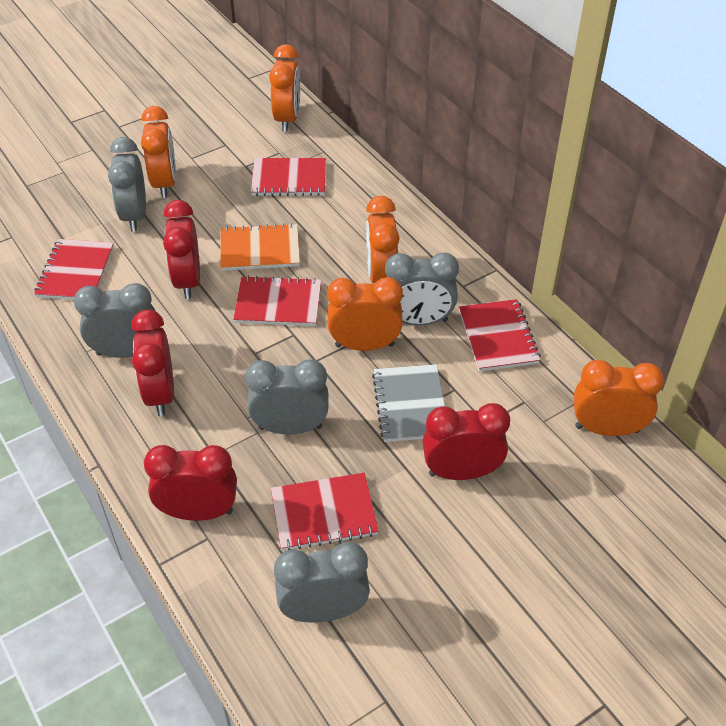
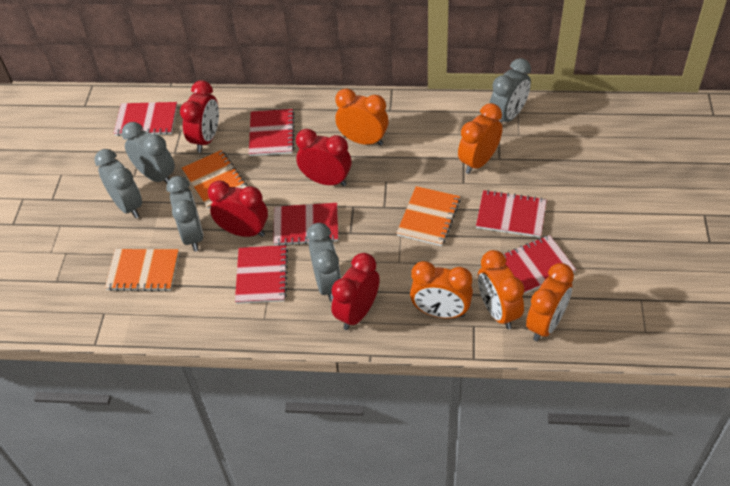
grey notebook: 1 -> 0
orange notebook: 1 -> 3
red notebook: 5 -> 6

